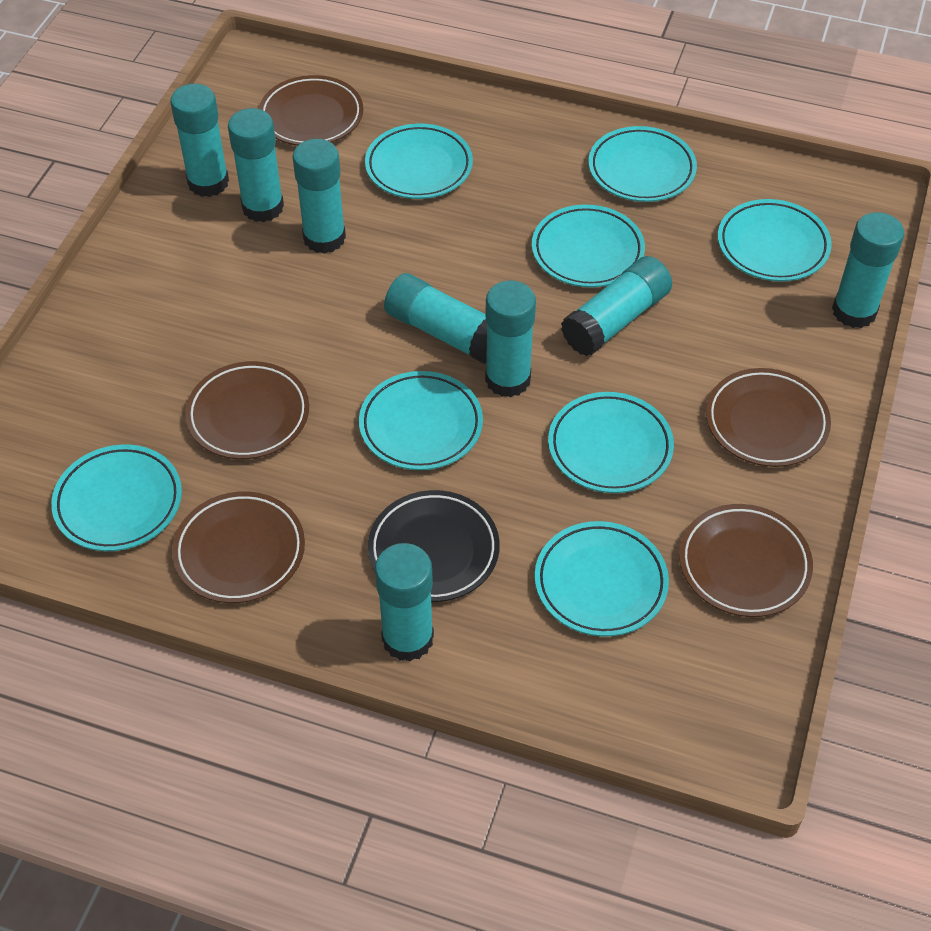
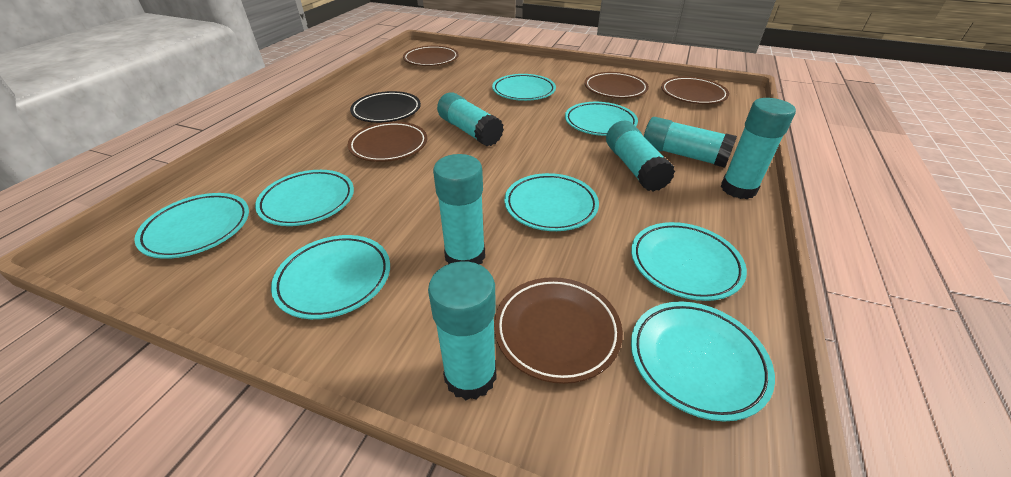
turquoise glue stick: 8 -> 6

